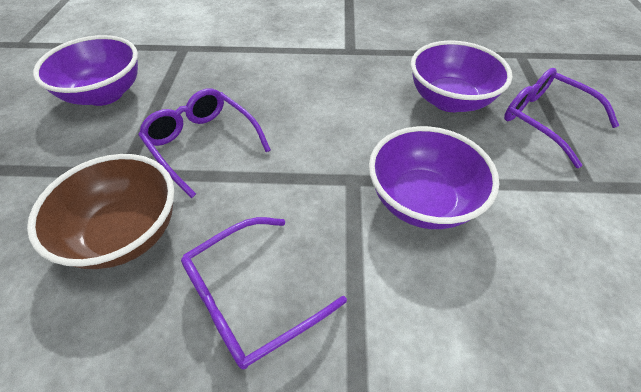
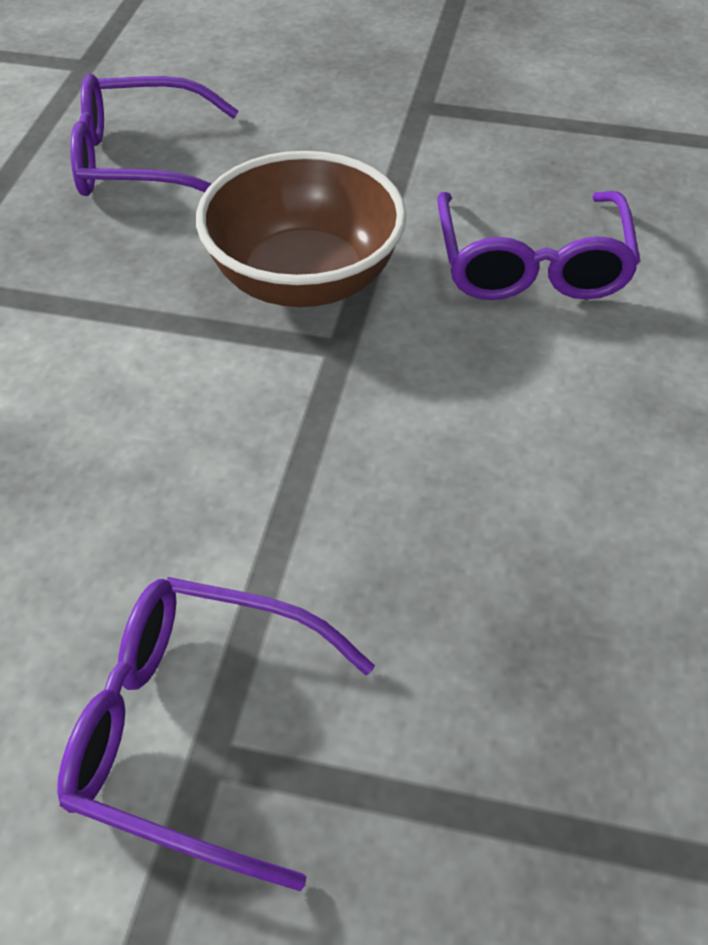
purple bowl: 3 -> 0

